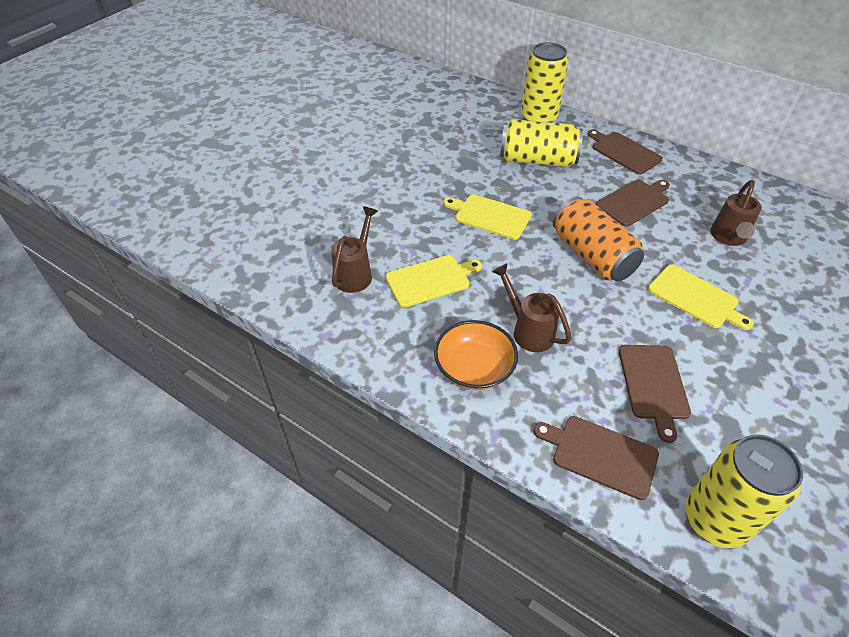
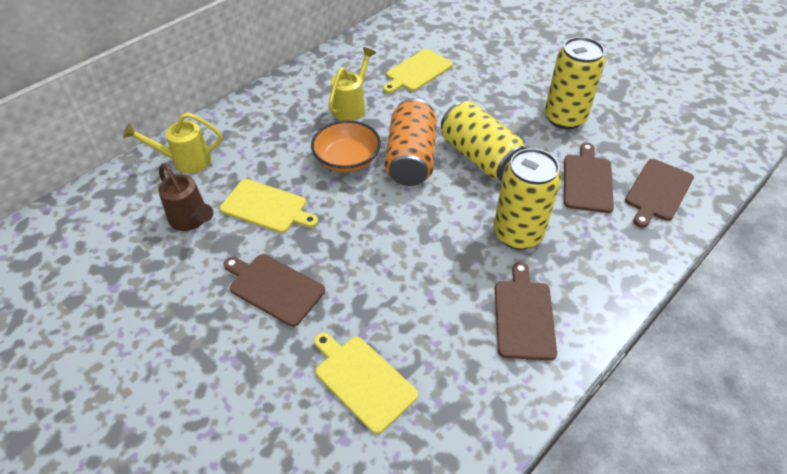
brown watering can: 3 -> 1
yellow watering can: 0 -> 2

